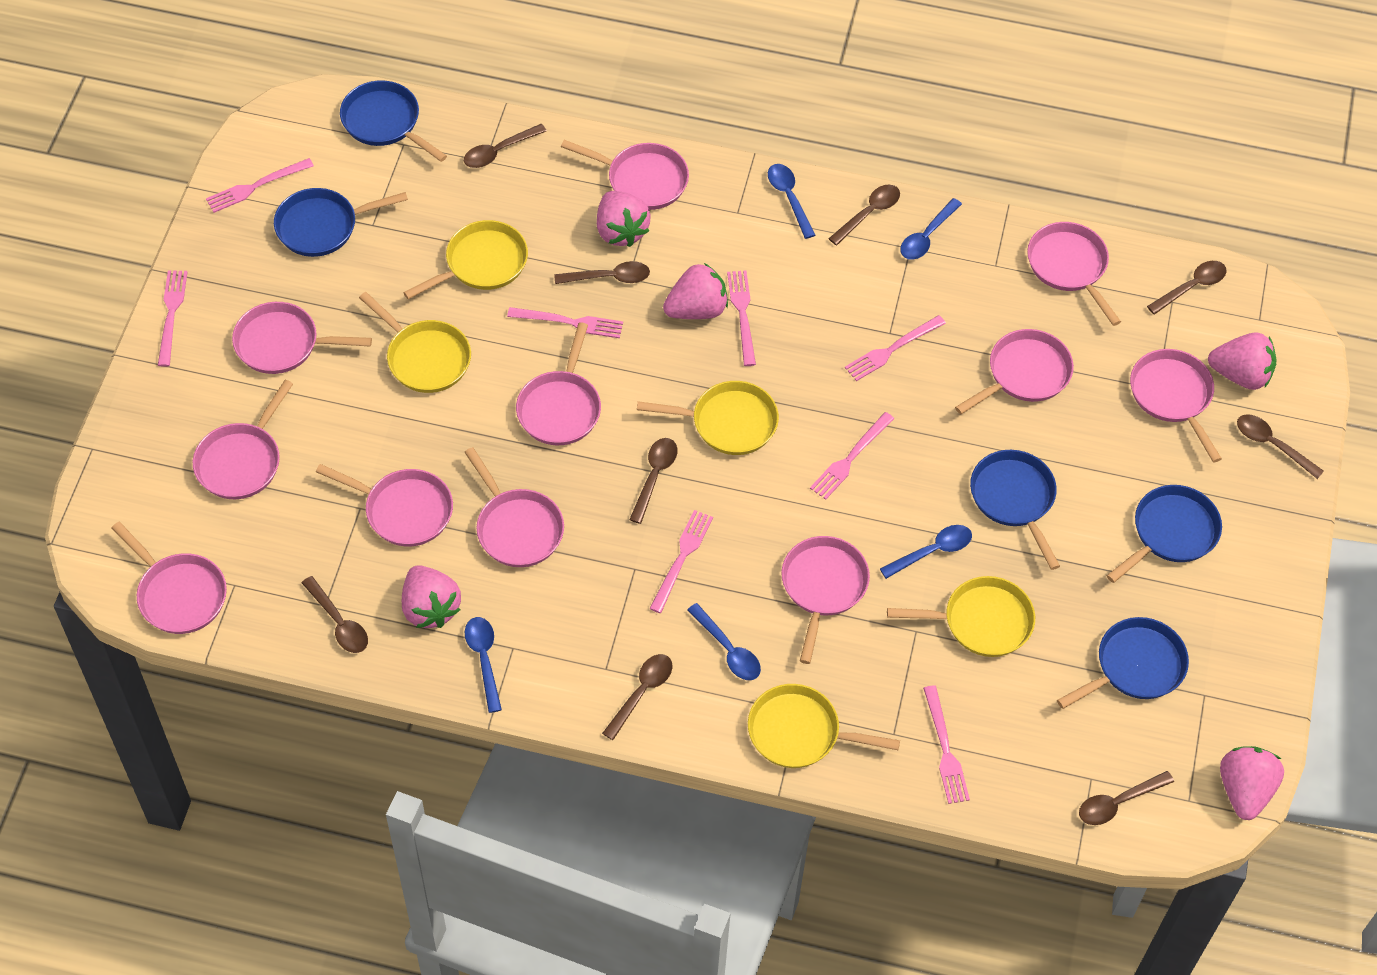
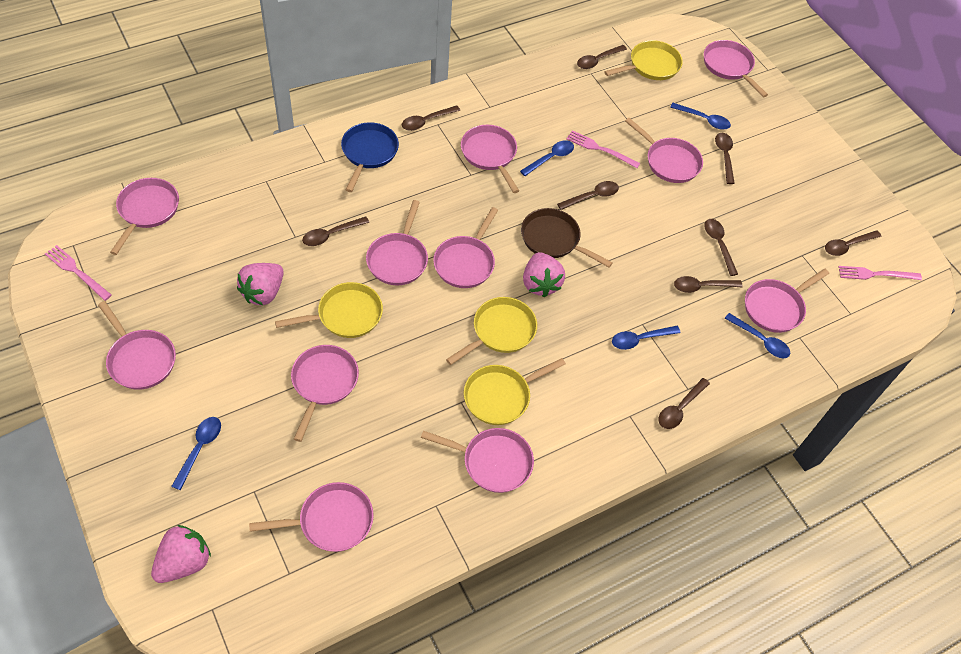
blue pan: 5 -> 1
brown pan: 0 -> 1
pink fork: 8 -> 3
pink strawberry: 5 -> 3
yellow pan: 5 -> 4

